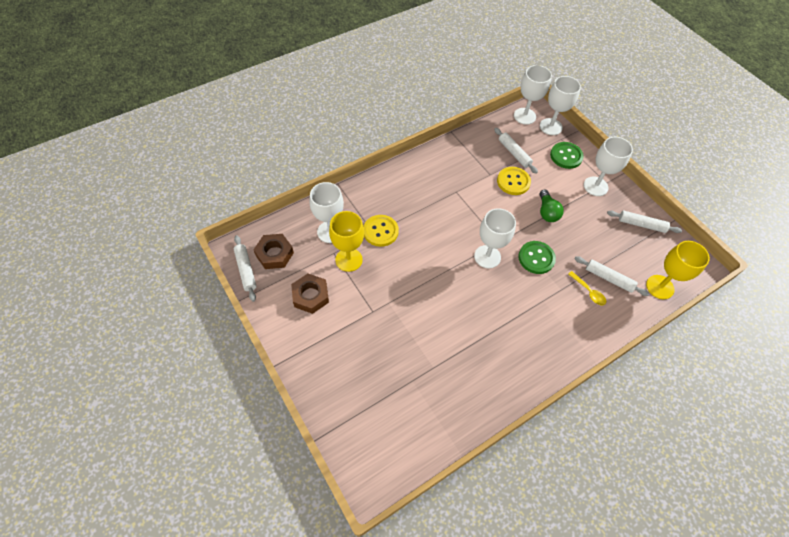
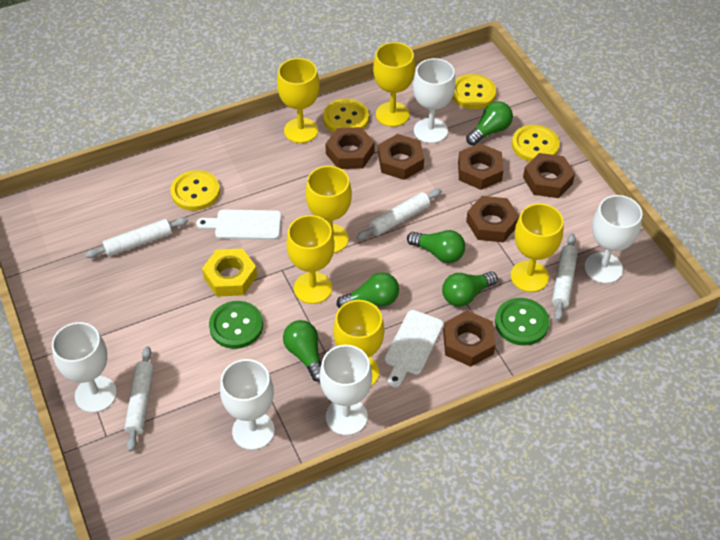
brown nut: 2 -> 6
green light bulb: 1 -> 5
white cutting board: 0 -> 2
yellow button: 2 -> 4
yellow goblet: 2 -> 6
yellow nut: 0 -> 1
yellow spoon: 1 -> 0

